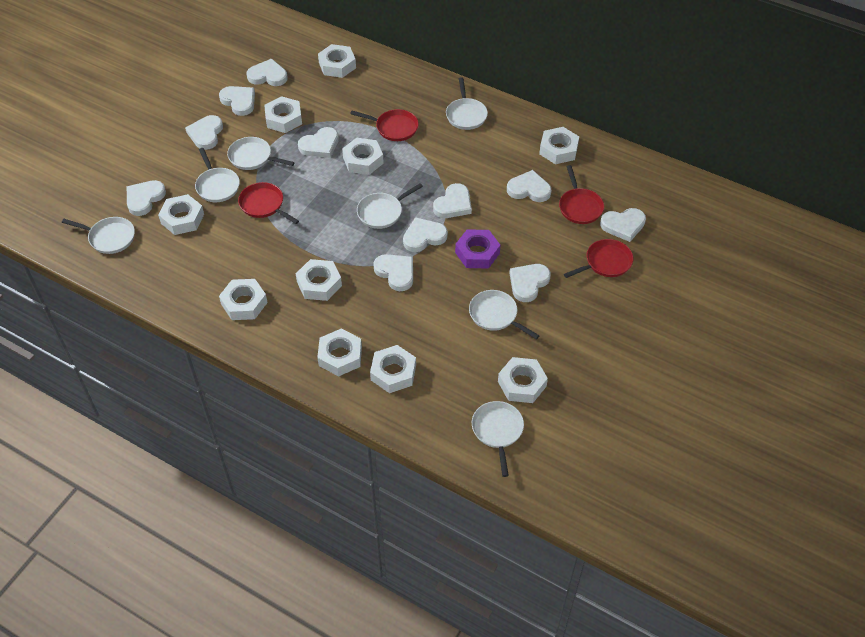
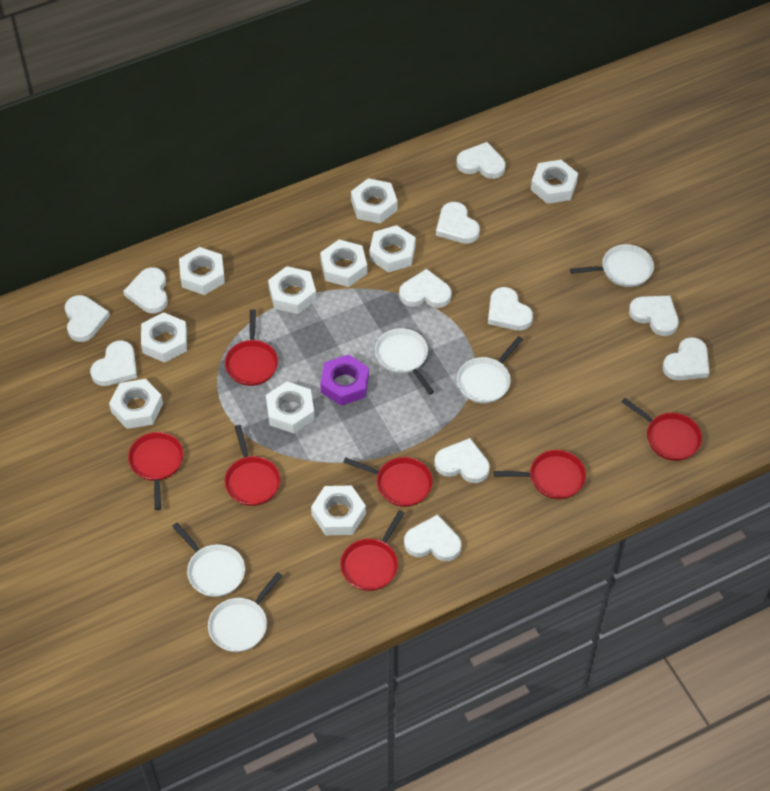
red pan: 4 -> 7
white pan: 7 -> 5

